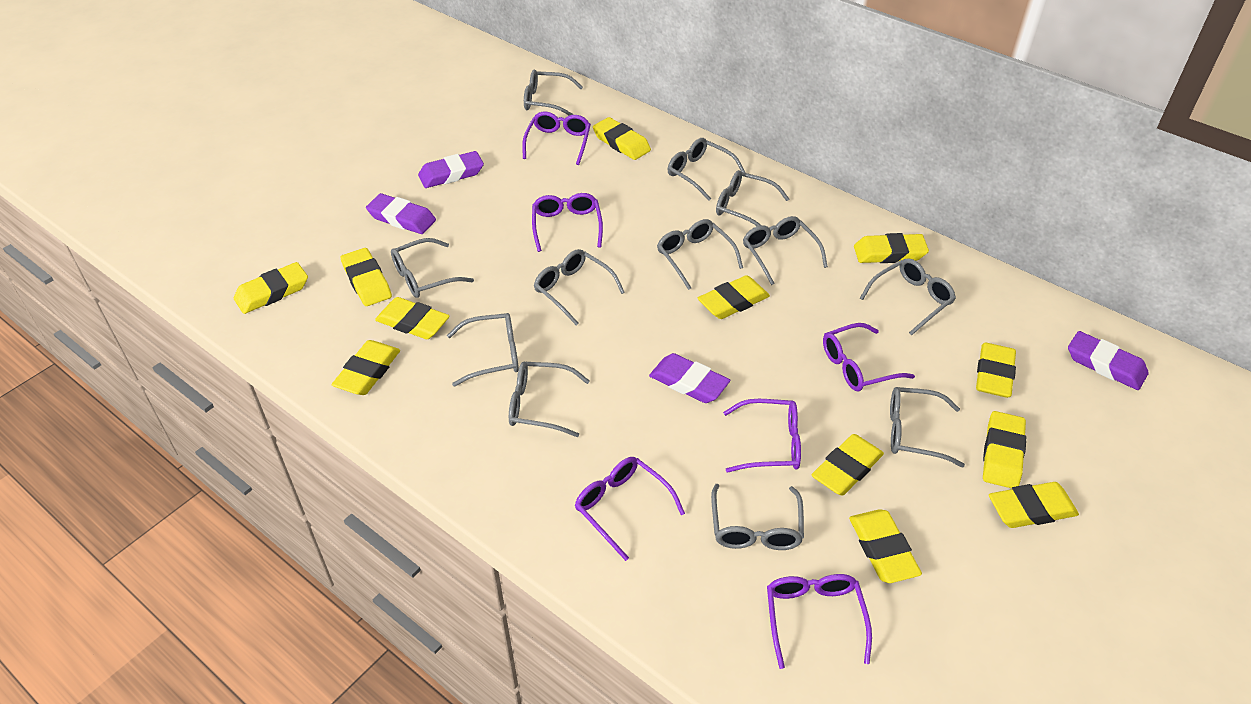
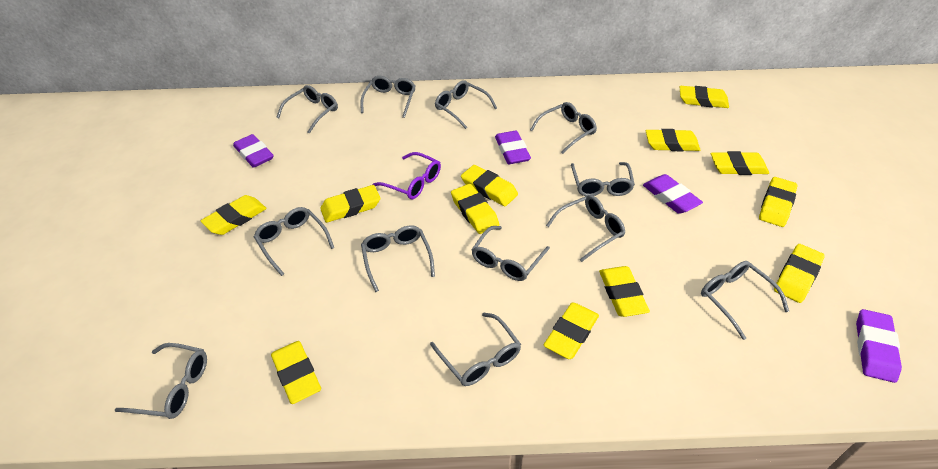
purple glasses: 6 -> 1

